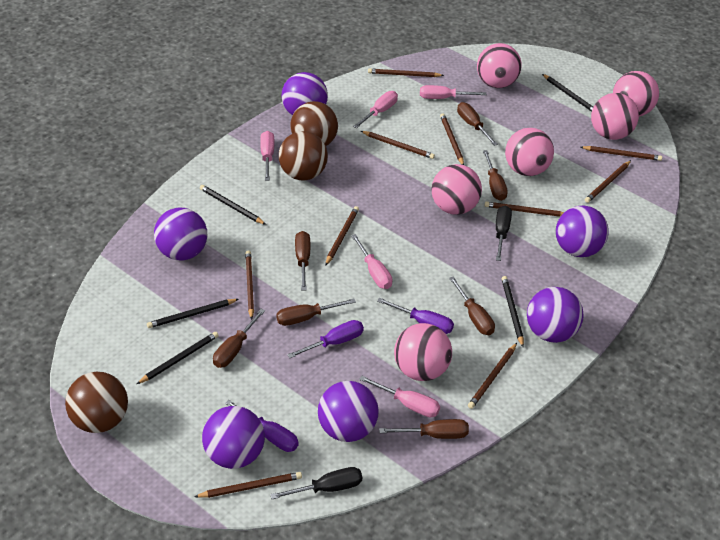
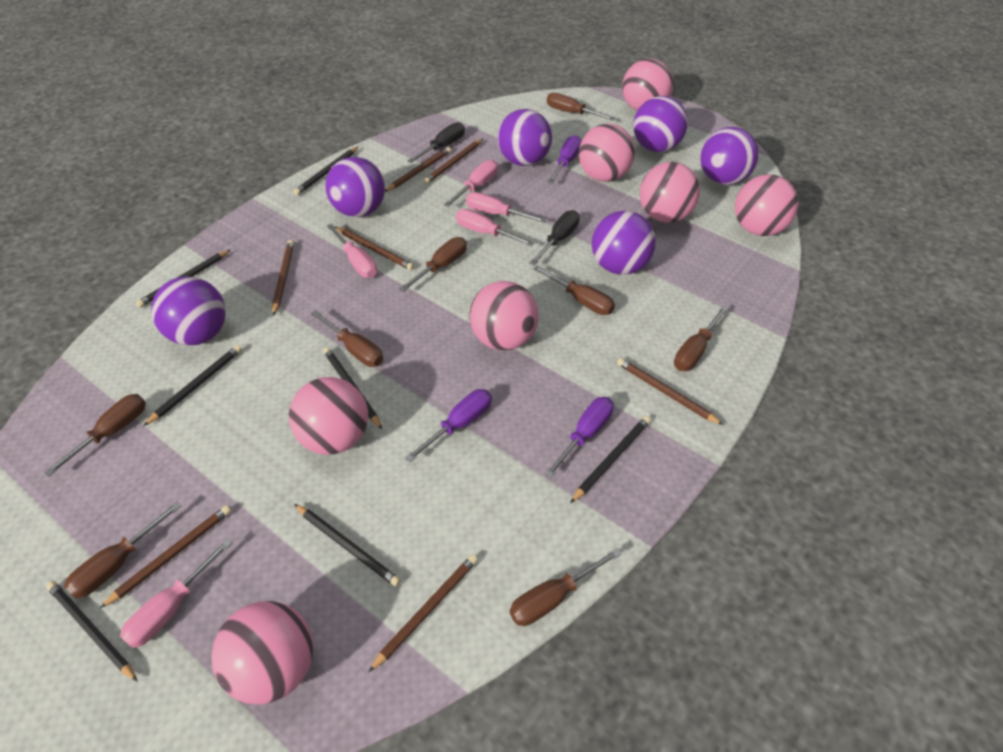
black pencil: 5 -> 7
brown ball: 3 -> 0
brown pencil: 10 -> 7
brown screwdriver: 7 -> 8
pink ball: 6 -> 7

